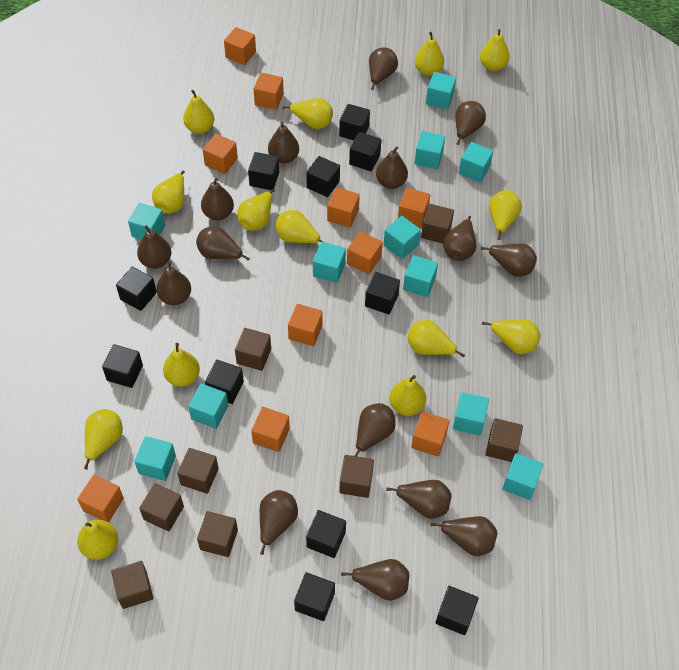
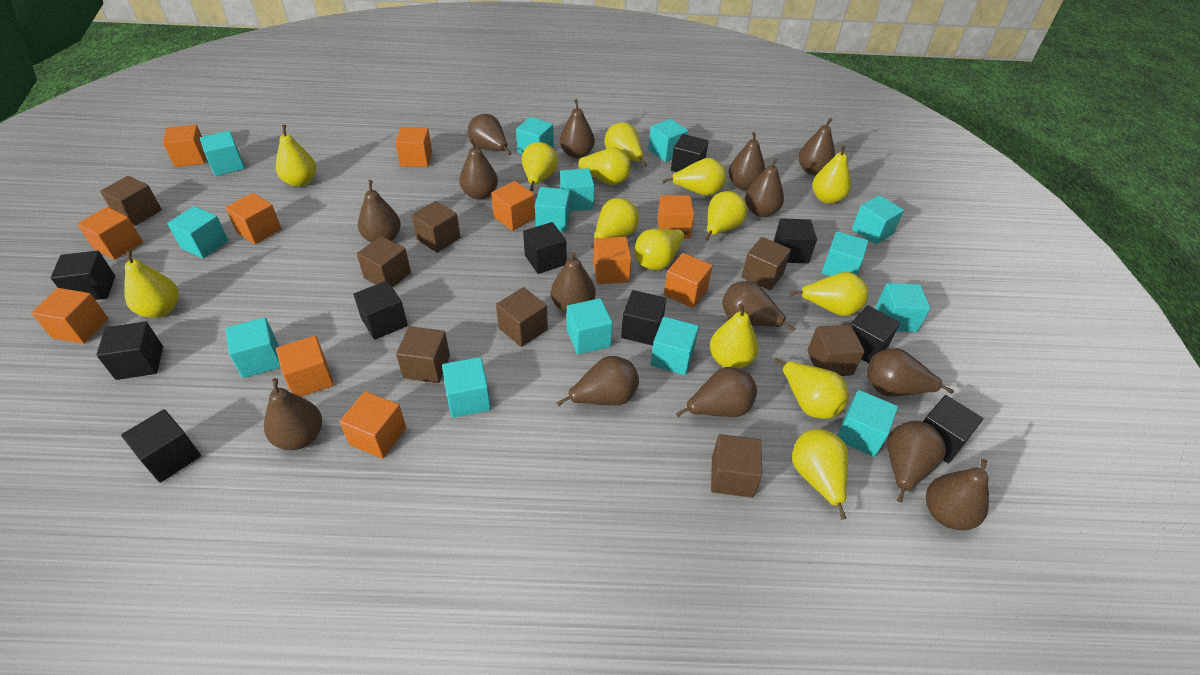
black cube: 11 -> 10
orange cube: 10 -> 11
turquoise cube: 11 -> 14

